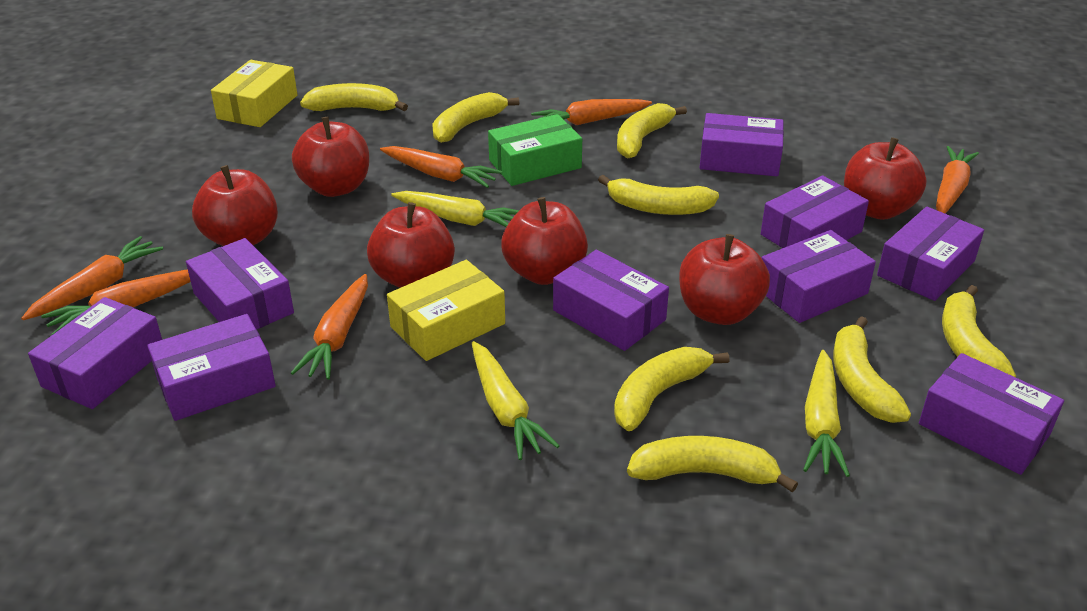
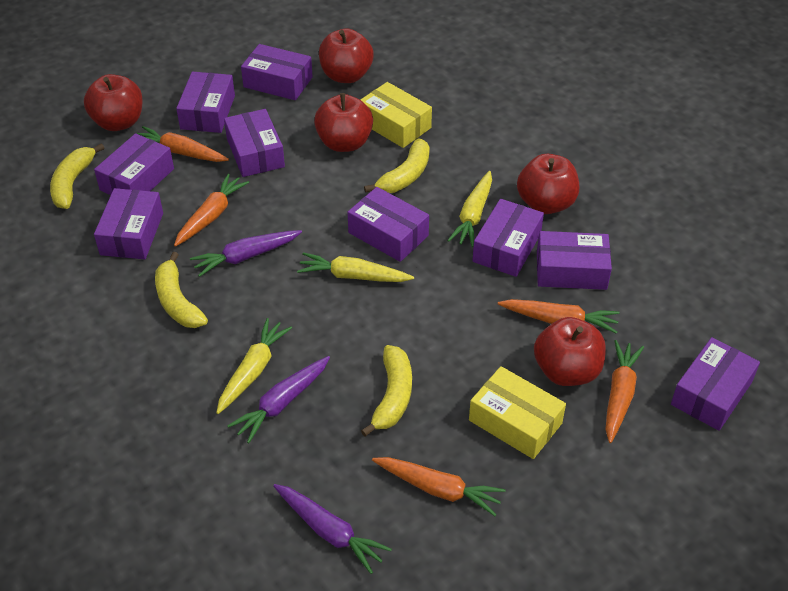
green box: 1 -> 0
orange carrot: 6 -> 5
purple carrot: 0 -> 3
red apple: 6 -> 5
yellow banana: 8 -> 4

